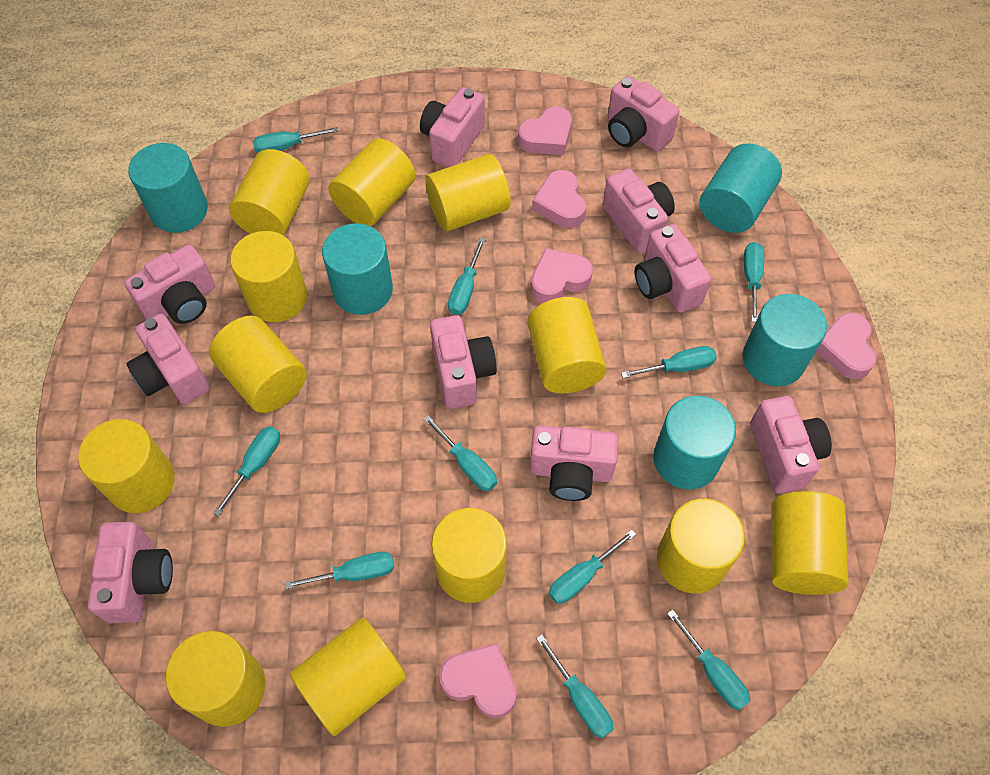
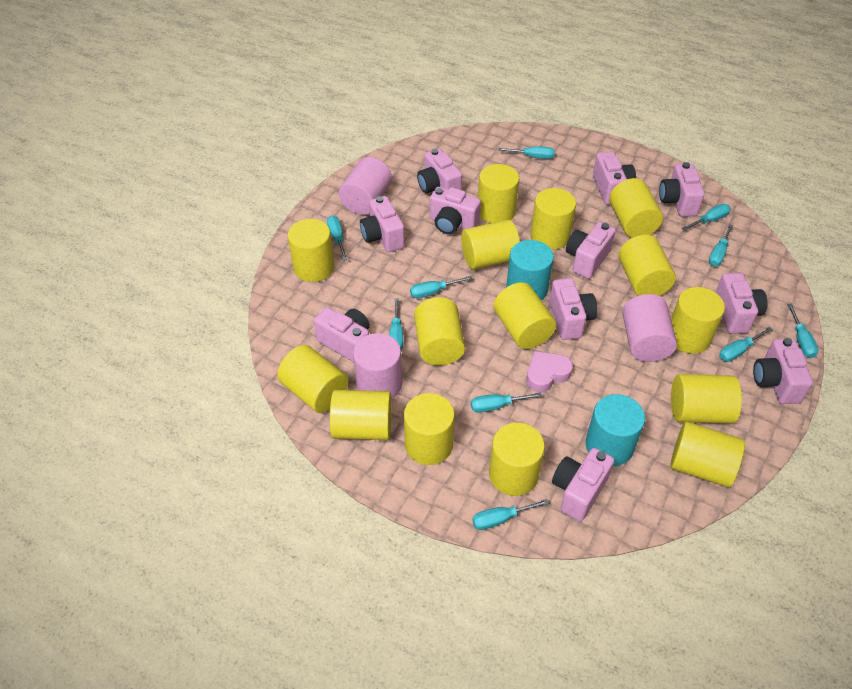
pink camera: 10 -> 11
pink cylinder: 0 -> 3
pink heart: 5 -> 1
turquoise cylinder: 5 -> 2
yellow cylinder: 12 -> 15

